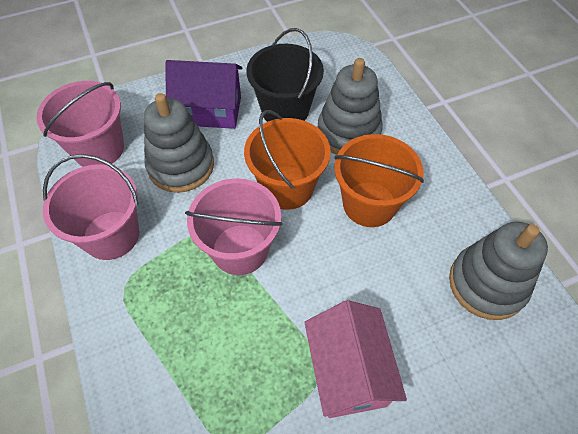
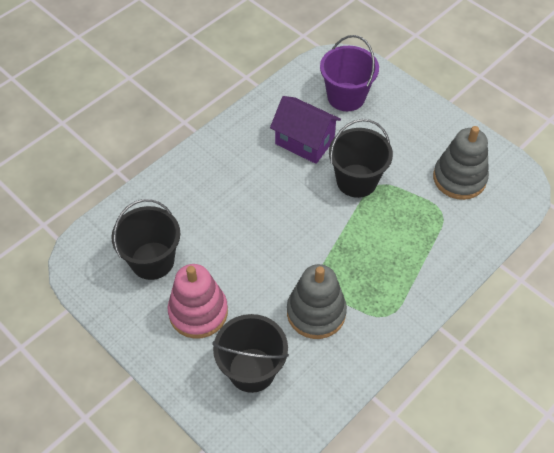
black bucket: 1 -> 3
grey stacking toy: 3 -> 2
orange bucket: 2 -> 0
pink bucket: 3 -> 0
pink house: 1 -> 0
pink stacking toy: 0 -> 1
purple bucket: 0 -> 1

